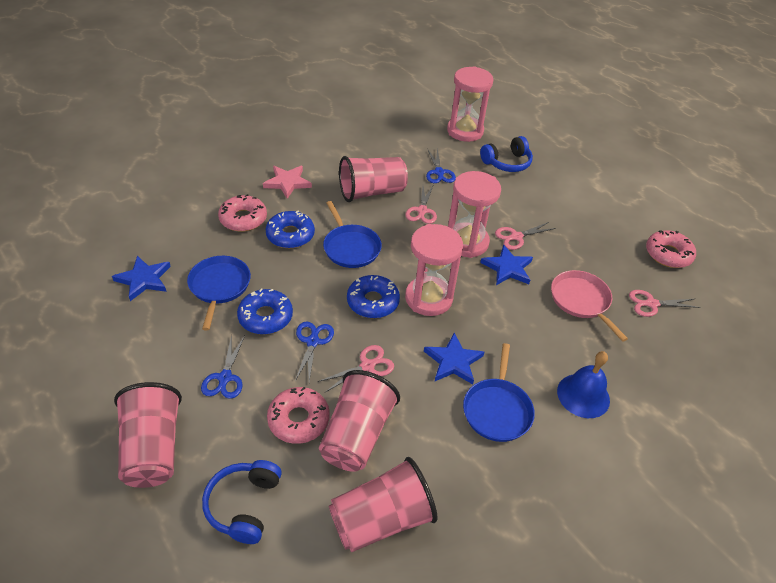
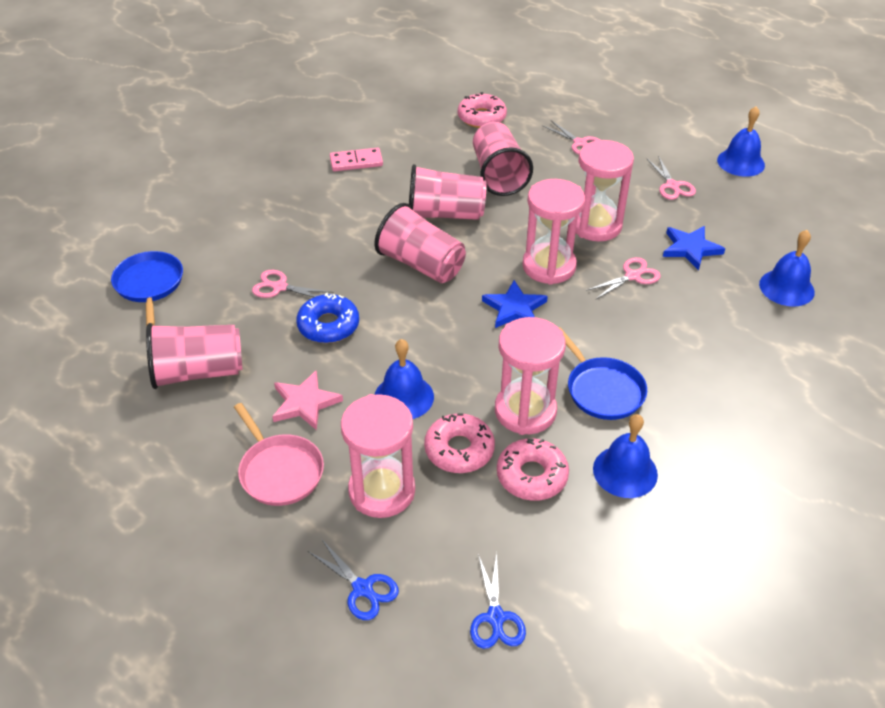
blue bell: 1 -> 4
blue donut: 3 -> 1
blue headphones: 2 -> 0
blue pan: 3 -> 2
blue scissors: 3 -> 2
blue star: 3 -> 2
pink domino: 0 -> 1
pink hourglass: 3 -> 4

